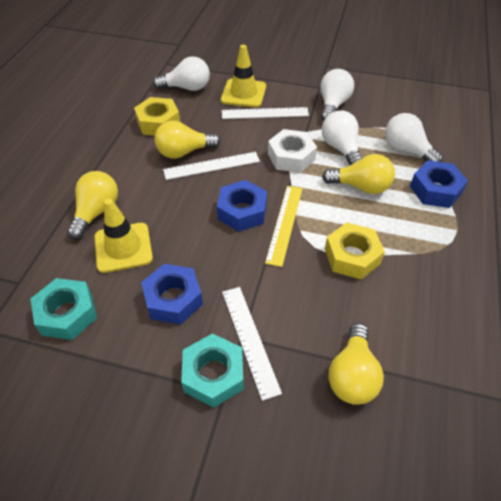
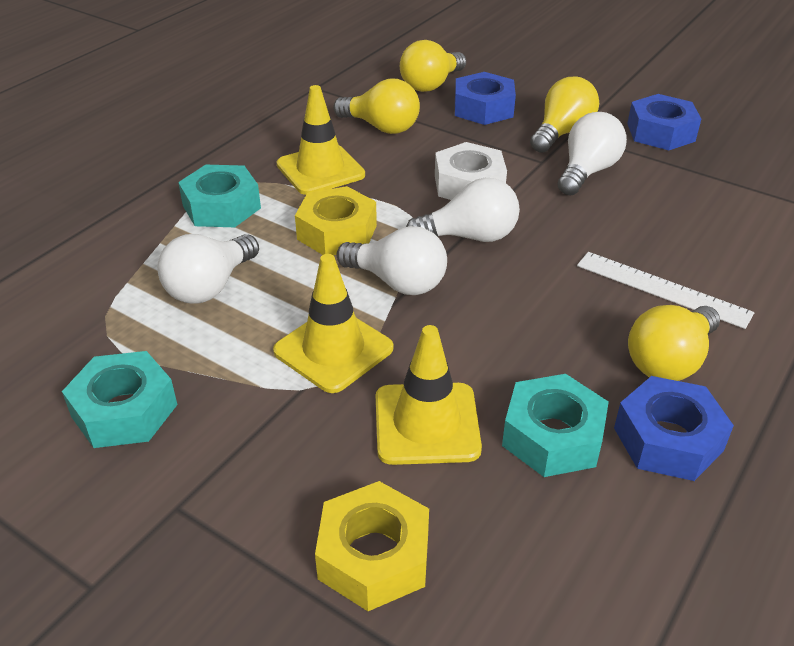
turquoise nut: 2 -> 3
white ruler: 3 -> 1
yellow ruler: 1 -> 0
yellow traffic cone: 2 -> 3

